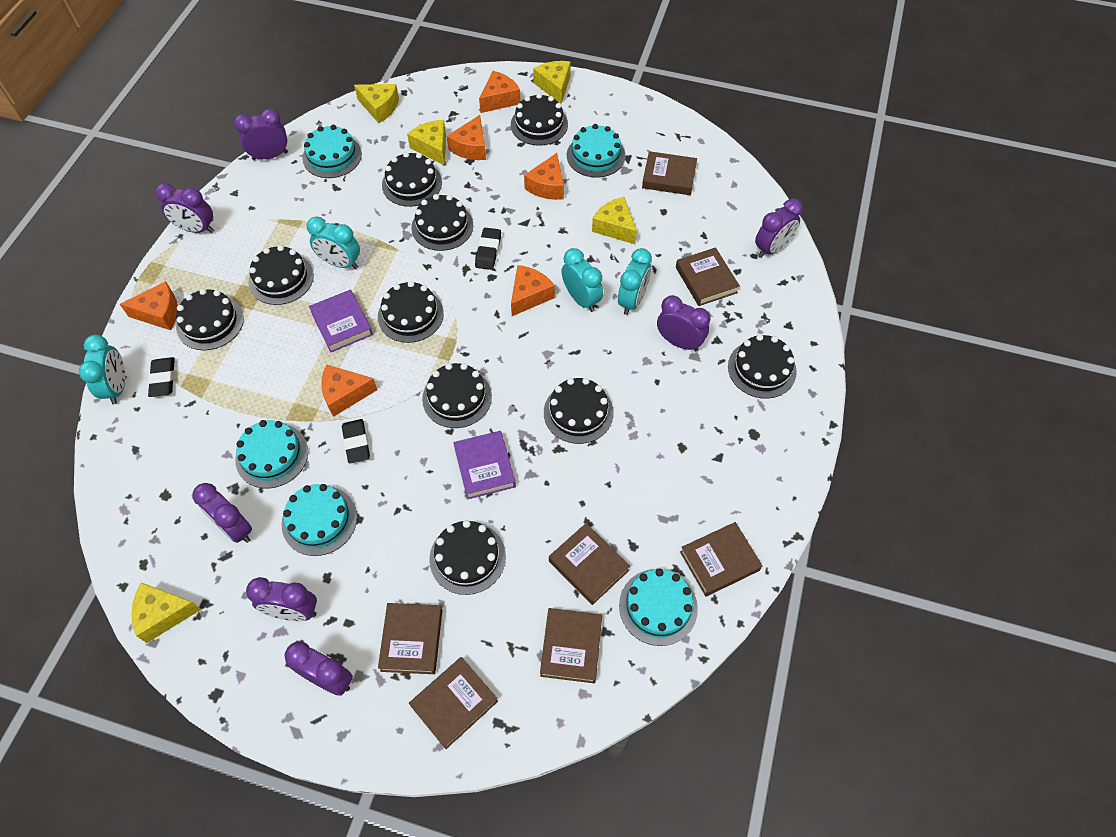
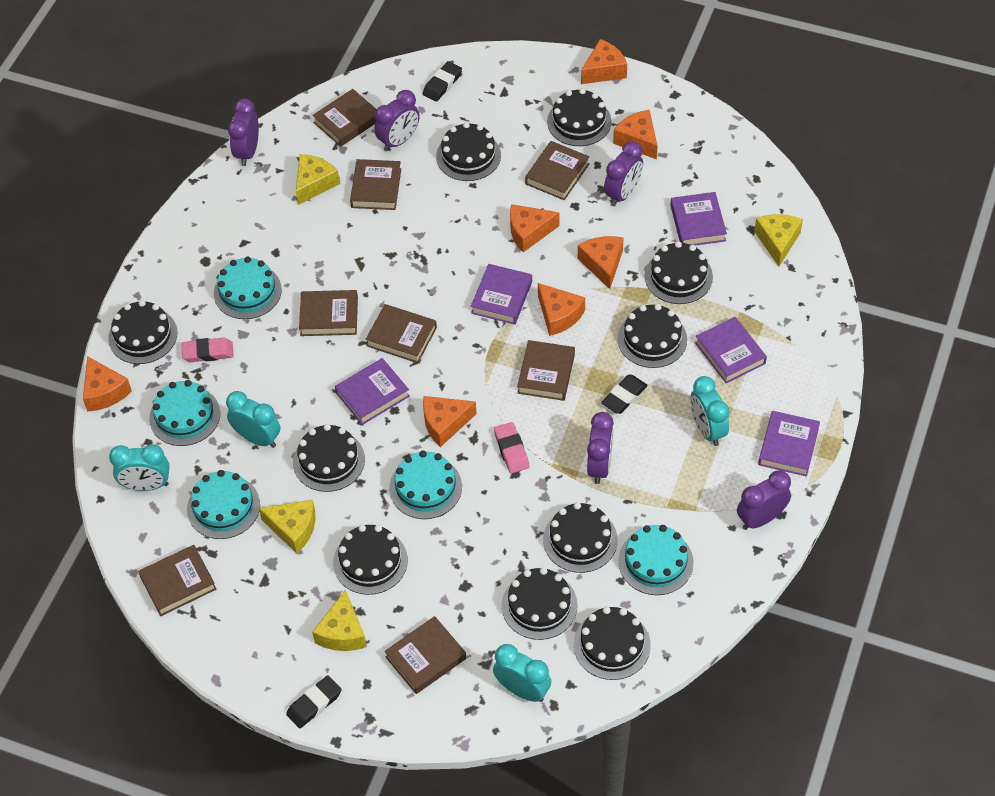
brown book: 7 -> 8
orange cheese: 6 -> 7
pink eraser: 0 -> 2
purple book: 2 -> 5
purple clock: 7 -> 5
yellow cheese: 5 -> 4

